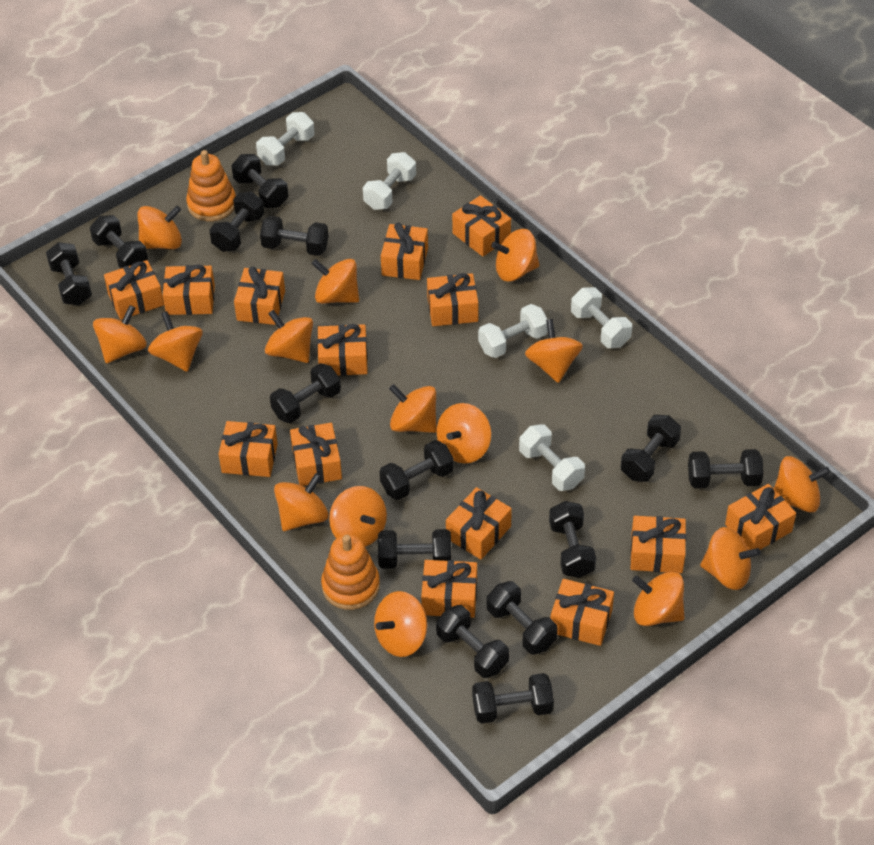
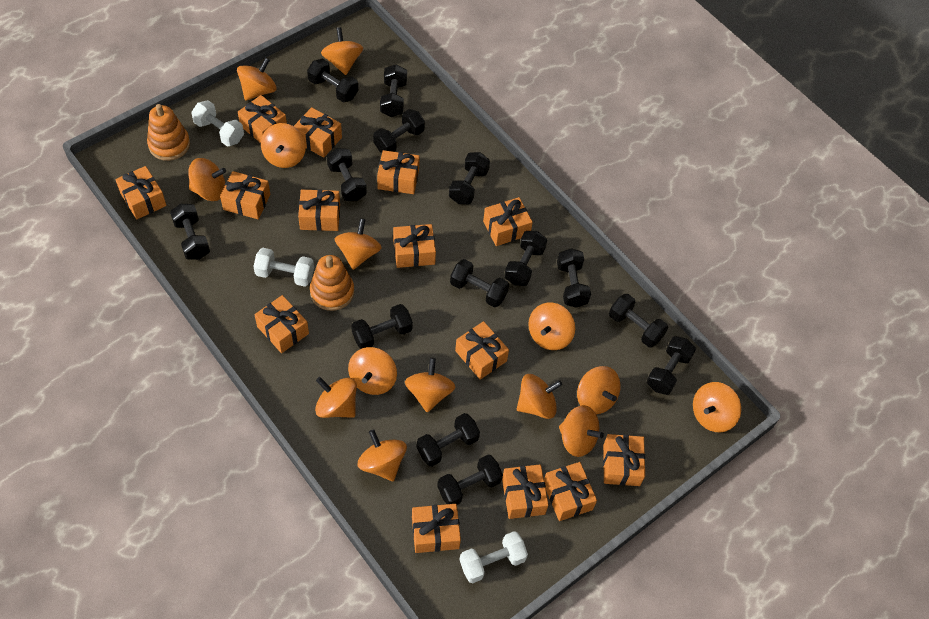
orange spinning top: 15 -> 14
white dumbbell: 5 -> 3

